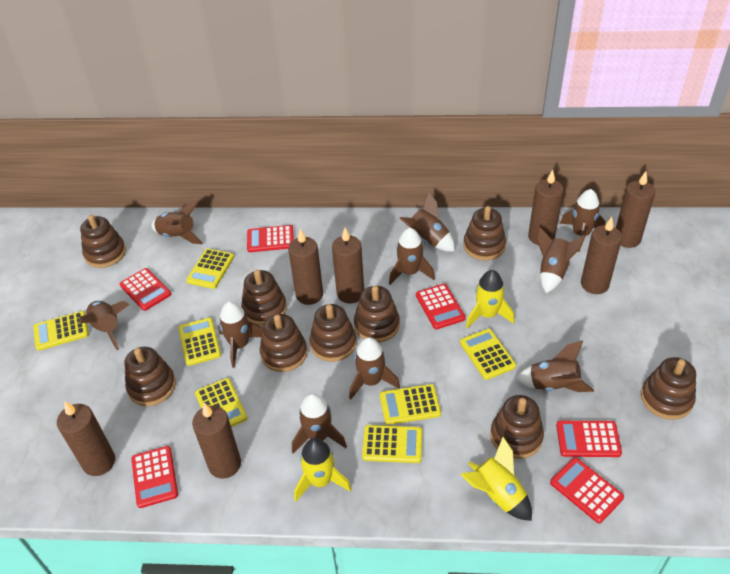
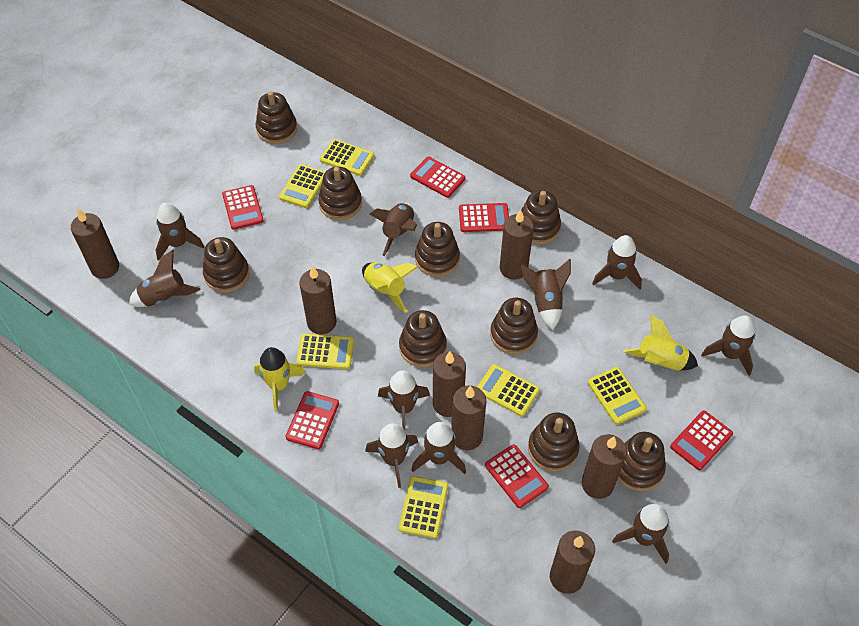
yellow calculator: 7 -> 6

